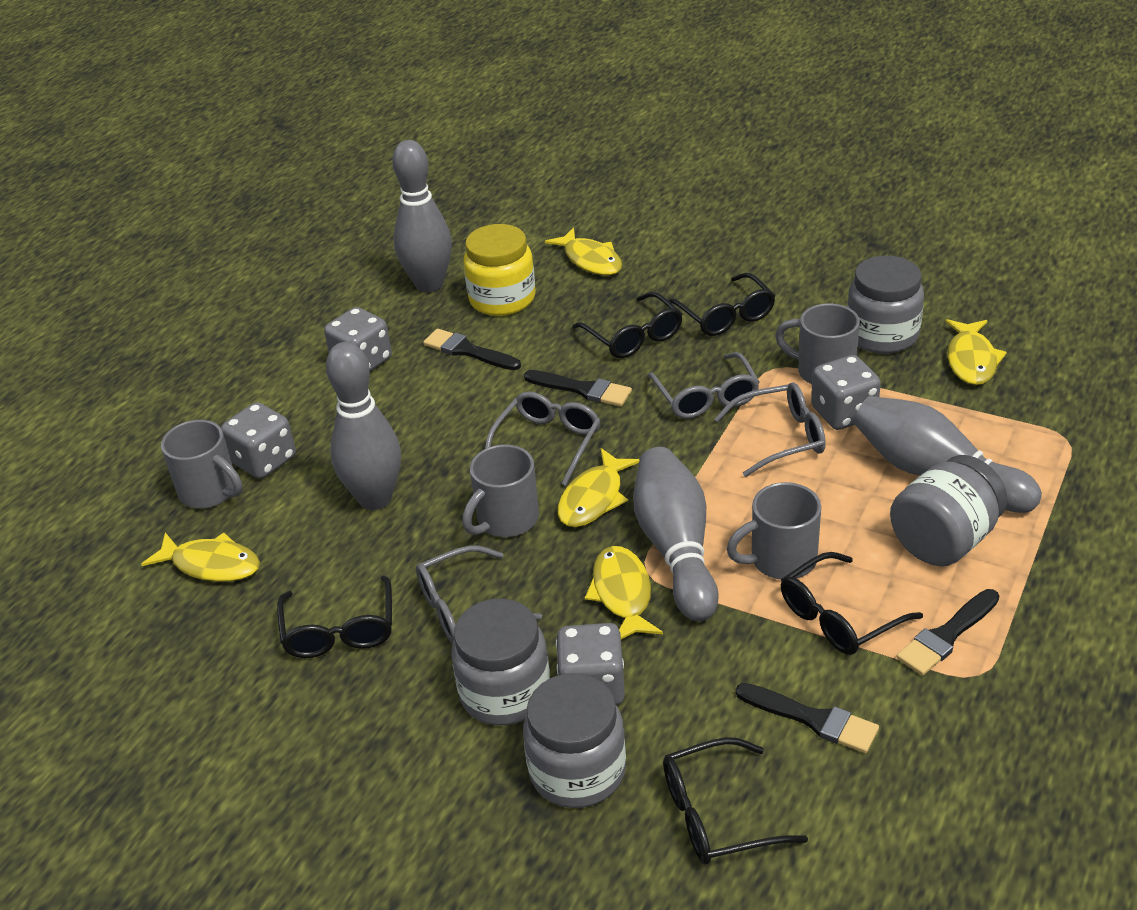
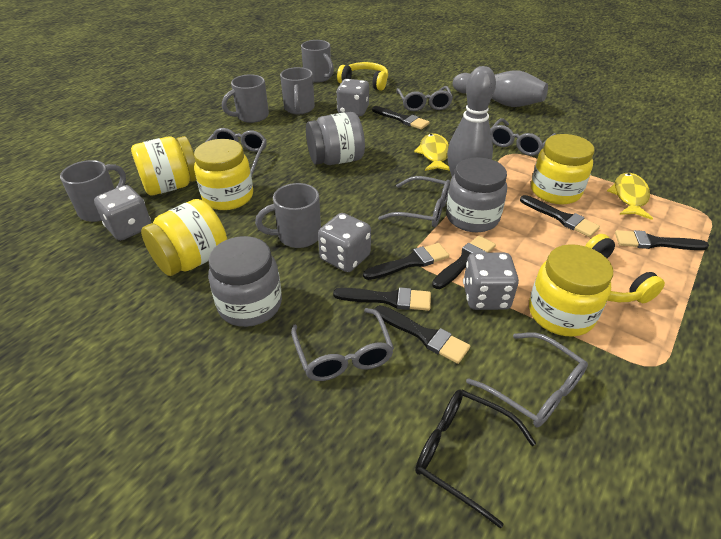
black brush: 4 -> 7
black glasses: 5 -> 1
grey bowling pin: 4 -> 2
grey glasses: 4 -> 6
grey jar: 4 -> 3
grey mug: 4 -> 5
yellow fish: 5 -> 2
yellow headphones: 0 -> 2
yellow jar: 1 -> 5

